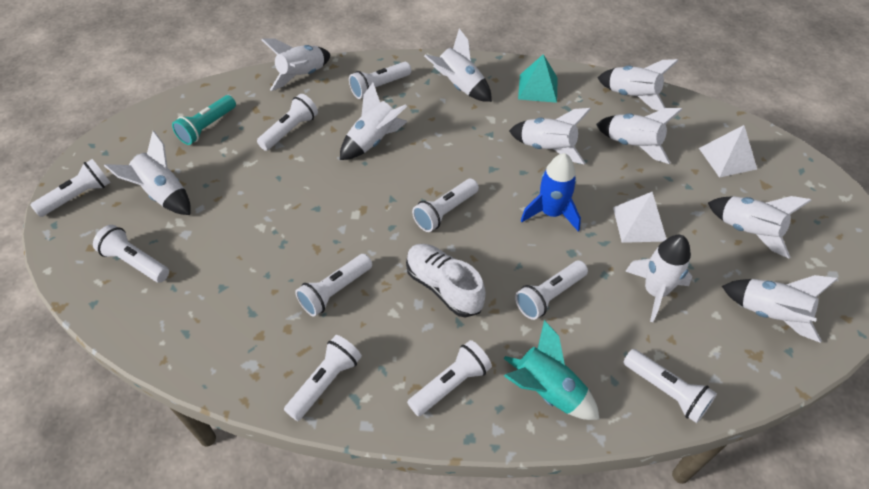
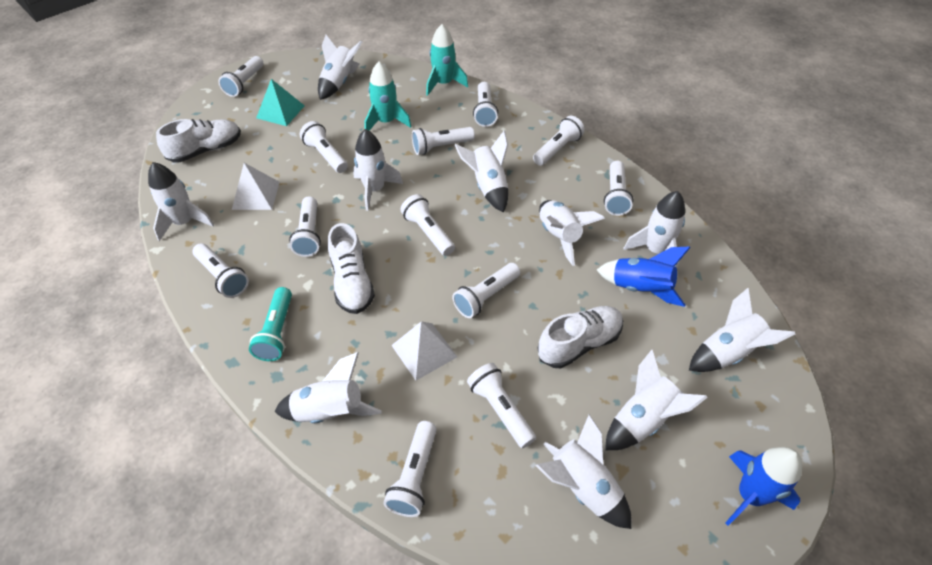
blue rocket: 1 -> 2
turquoise rocket: 1 -> 2
white flashlight: 10 -> 12
white shoe: 1 -> 3

